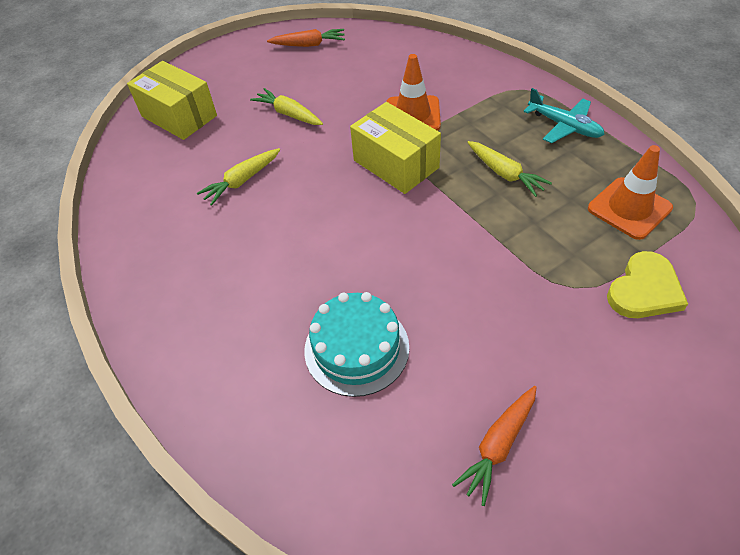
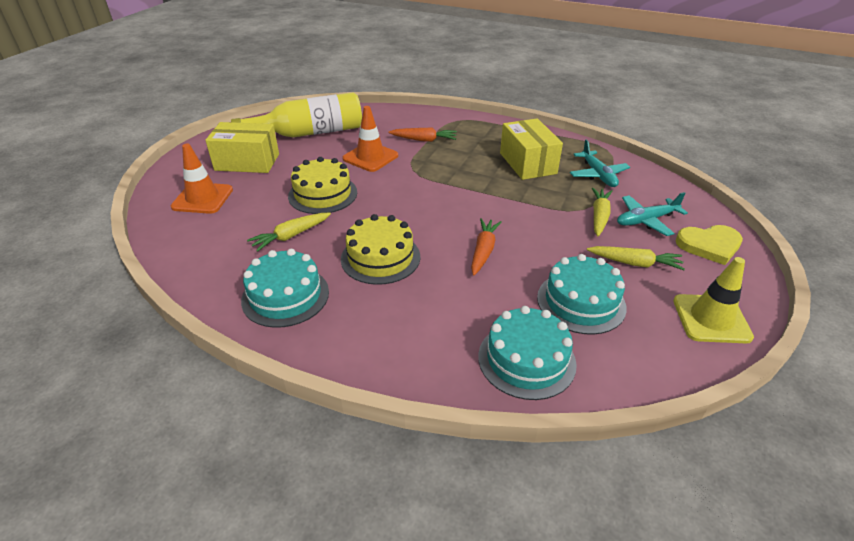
turquoise cake: 1 -> 3
turquoise plane: 1 -> 2
yellow bottle: 0 -> 1
yellow cake: 0 -> 2
yellow traffic cone: 0 -> 1

